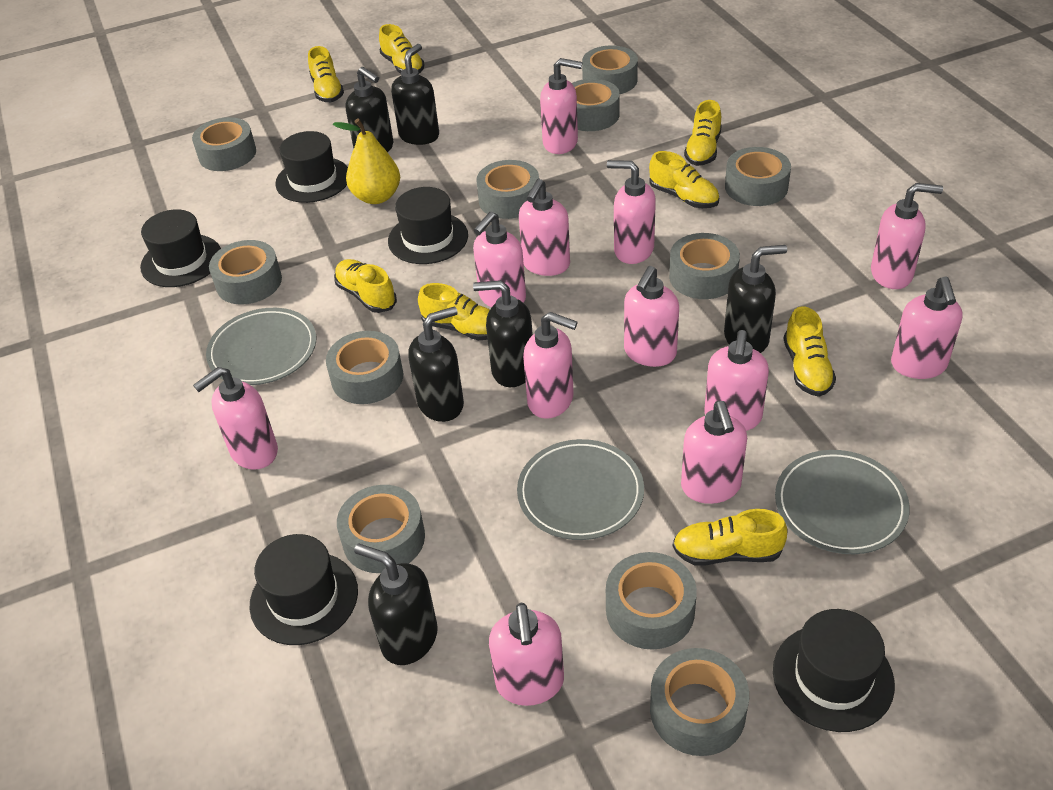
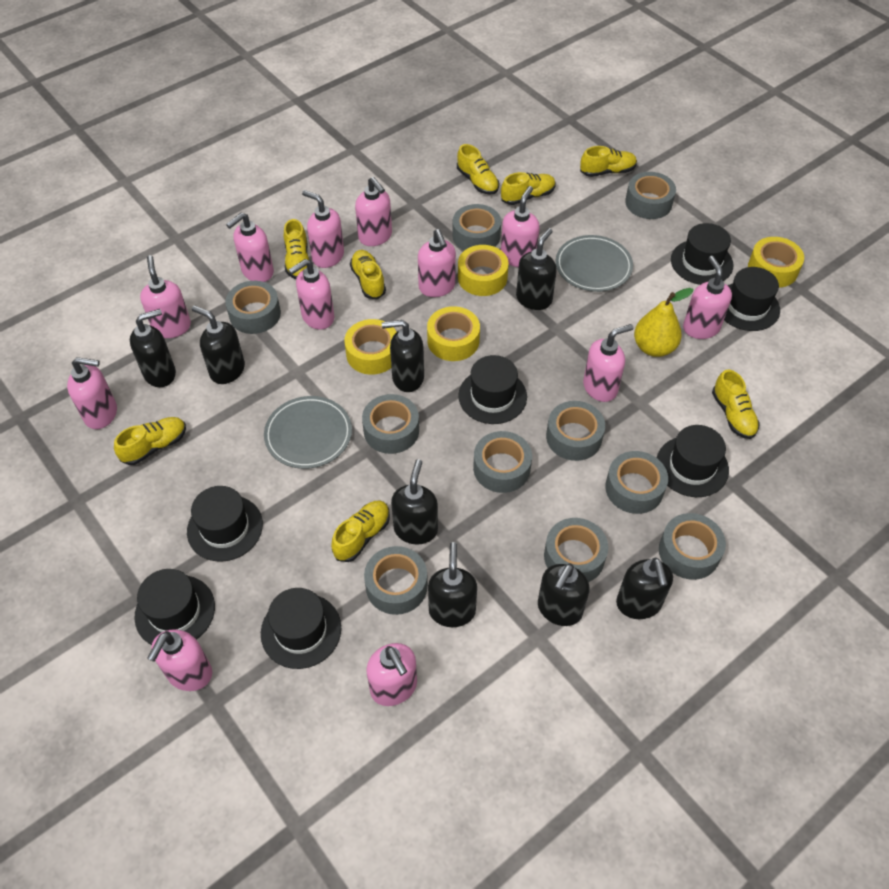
black hat: 5 -> 7
black soap dispenser: 6 -> 8
grey plate: 3 -> 2
grey tape: 11 -> 10
yellow tape: 0 -> 4

